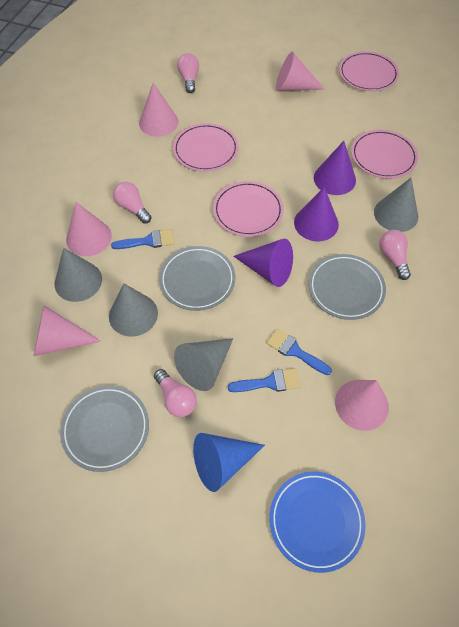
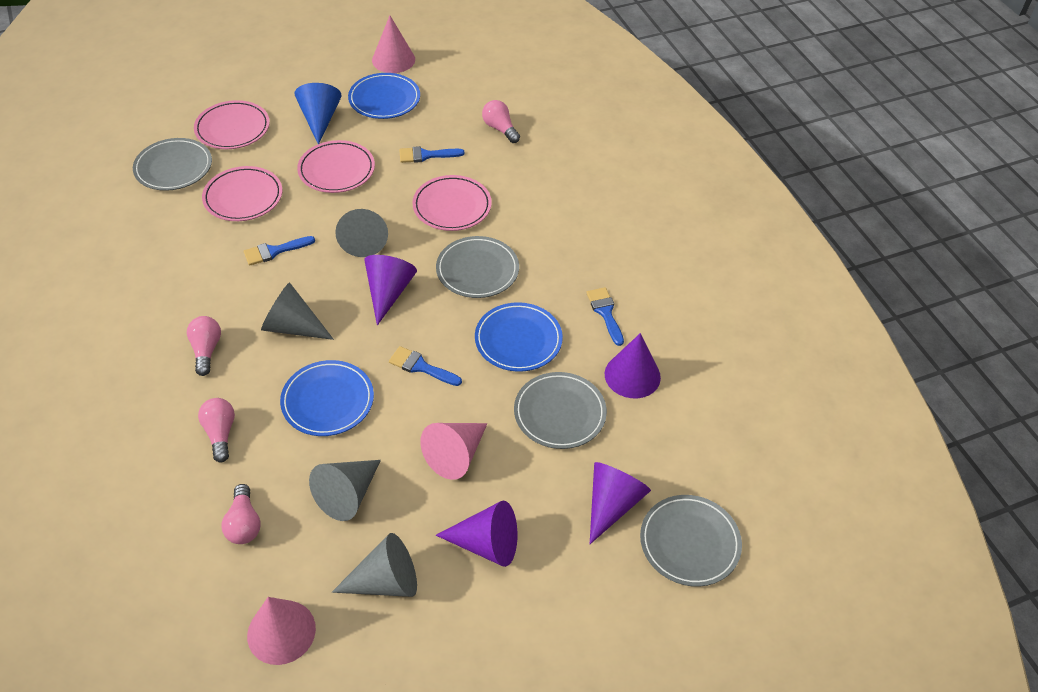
blue brush: 3 -> 4
blue plate: 1 -> 3
grey plate: 3 -> 4
pink cone: 5 -> 3
purple cone: 3 -> 4

